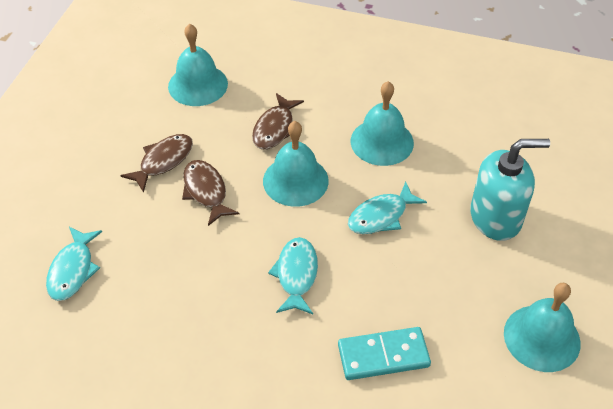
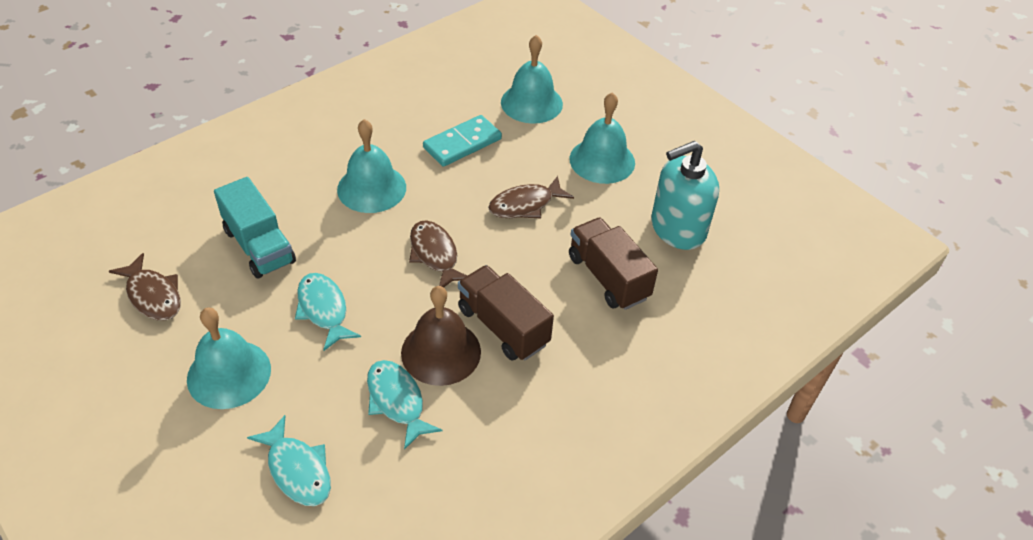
brown bell: 0 -> 1
brown truck: 0 -> 2
turquoise truck: 0 -> 1

